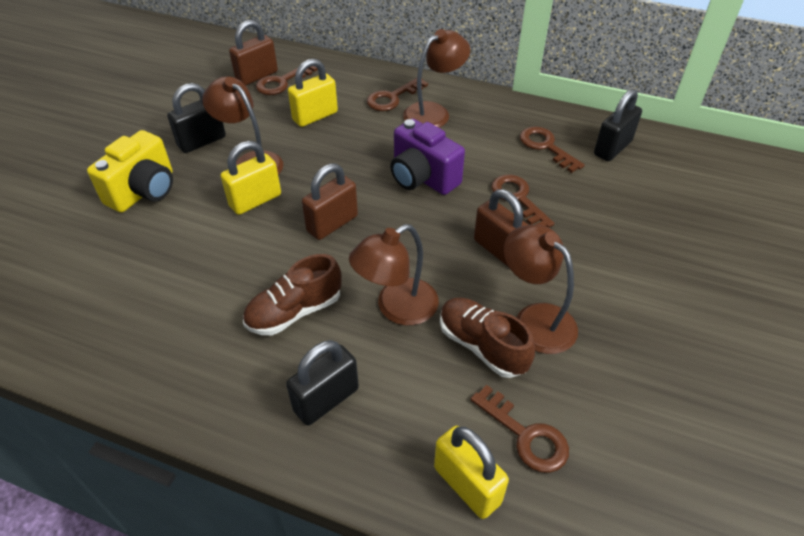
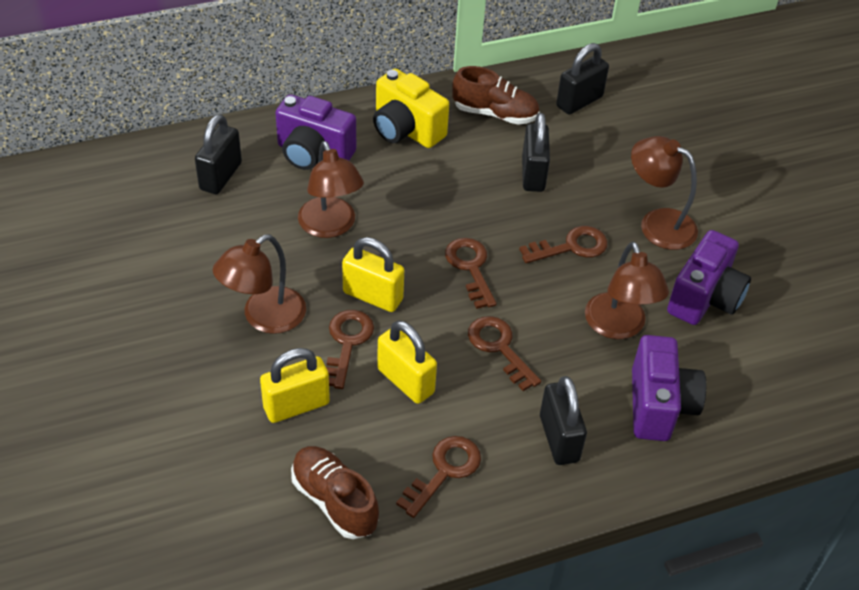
black padlock: 3 -> 4
brown padlock: 3 -> 0
purple camera: 1 -> 3

